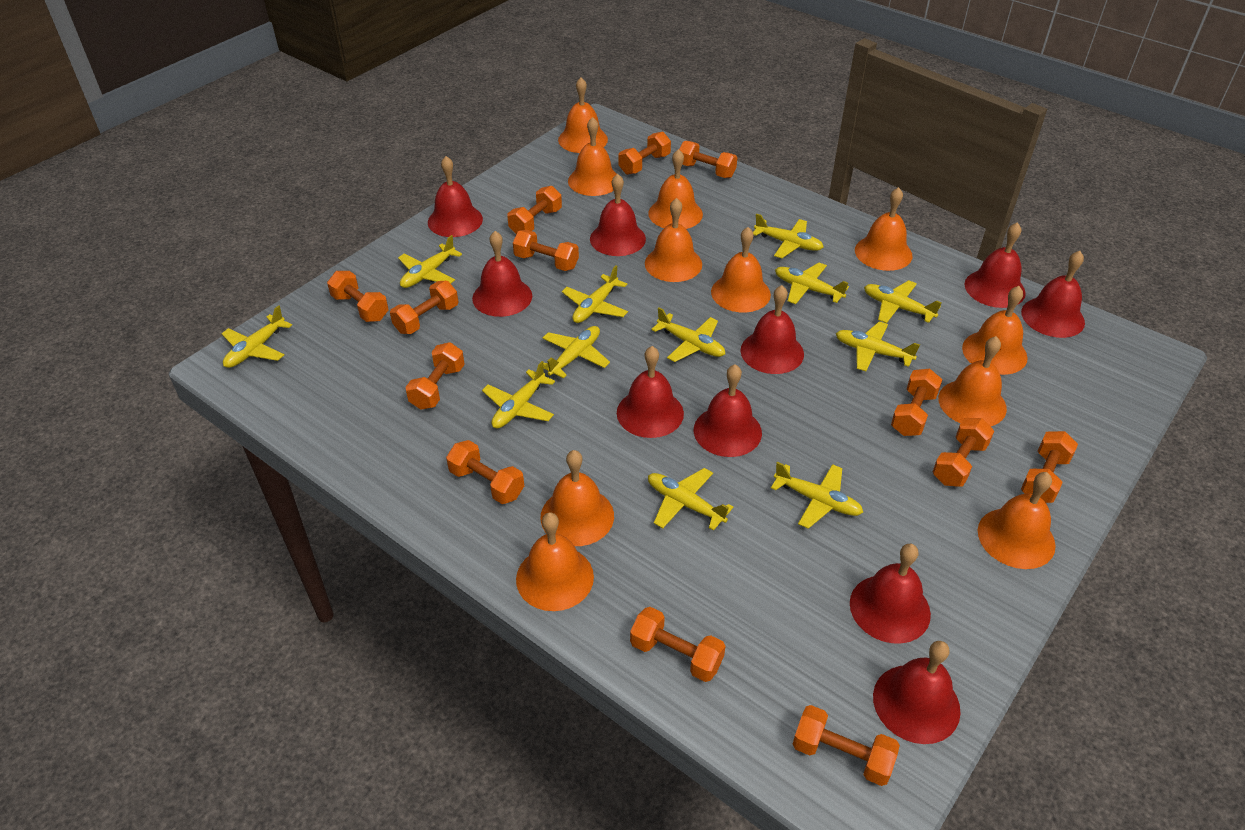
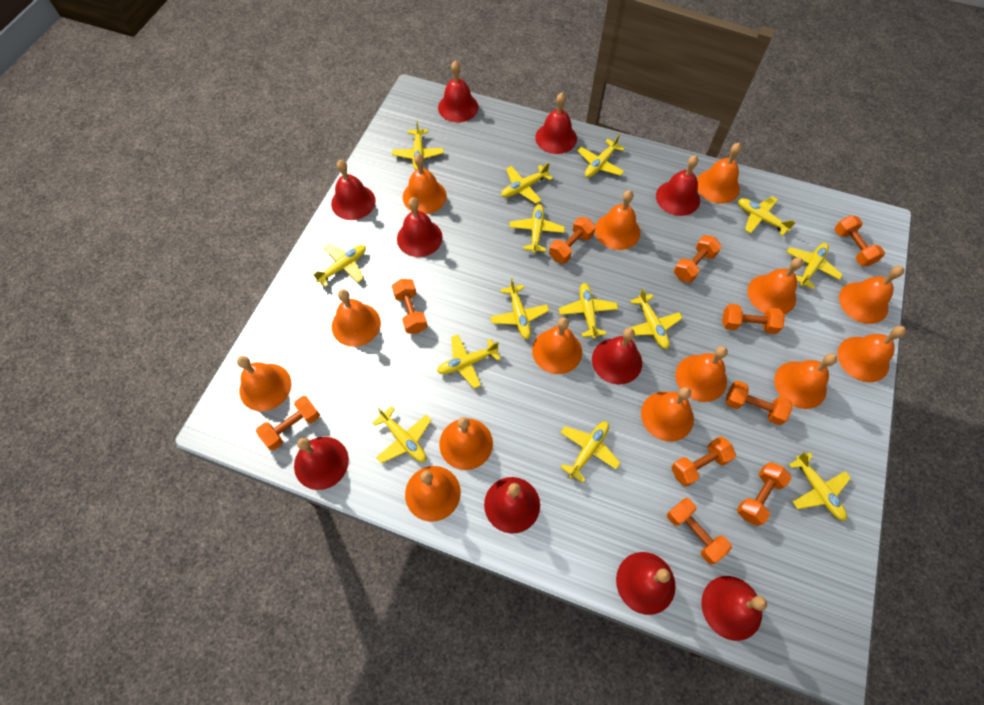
orange bell: 11 -> 14
orange dumbbell: 13 -> 10
yellow plane: 12 -> 14

